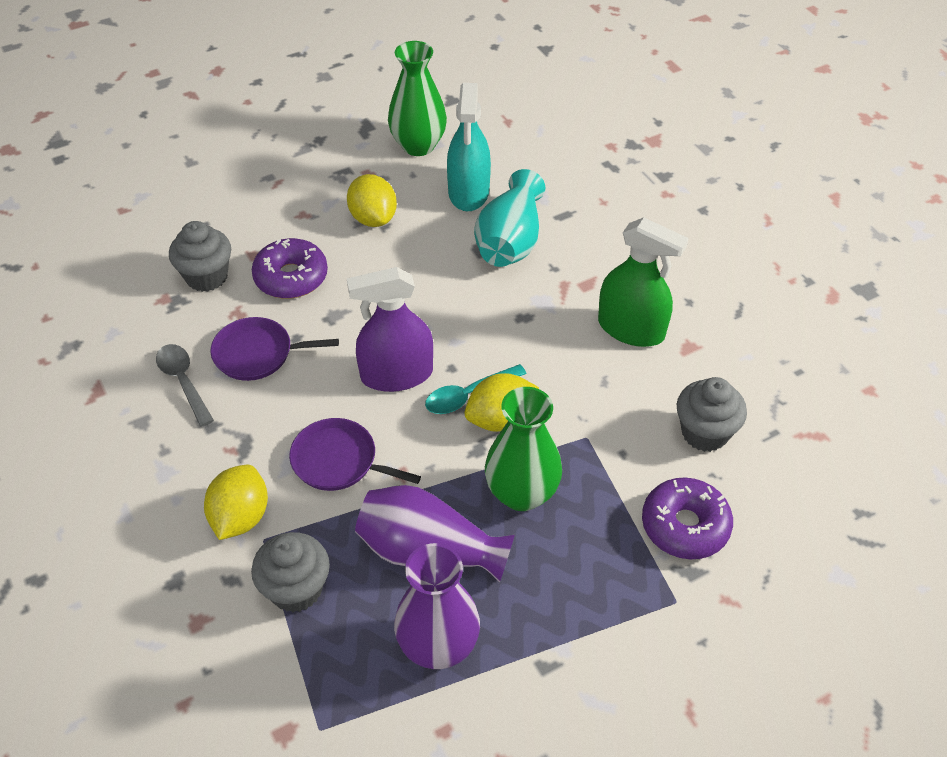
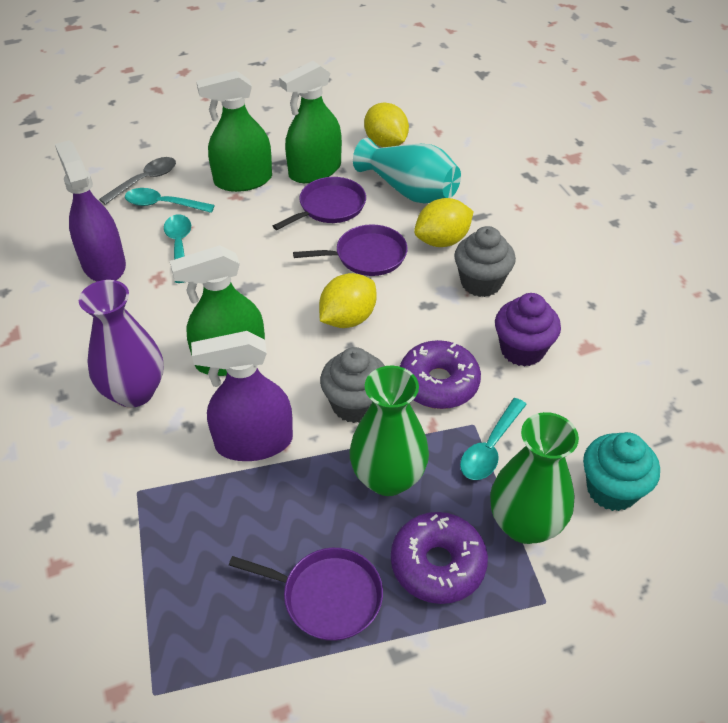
green spray bottle: 1 -> 3
grey cupcake: 3 -> 2
purple cupcake: 0 -> 1
purple pan: 2 -> 3
purple spray bottle: 1 -> 2
purple vase: 2 -> 1
turquoise cupcake: 0 -> 1
turquoise spoon: 1 -> 3
turquoise spray bottle: 1 -> 0

